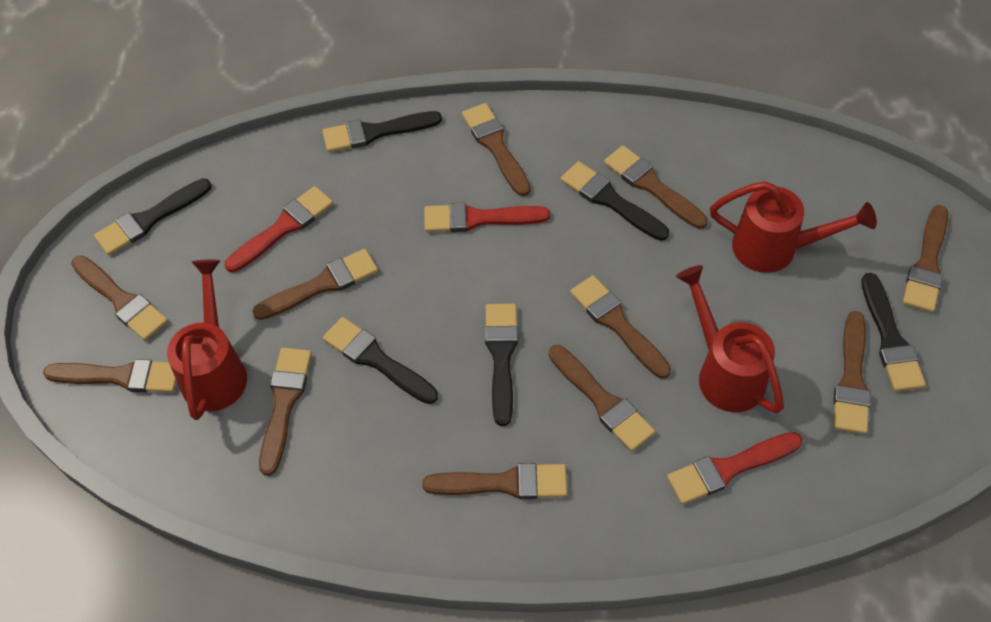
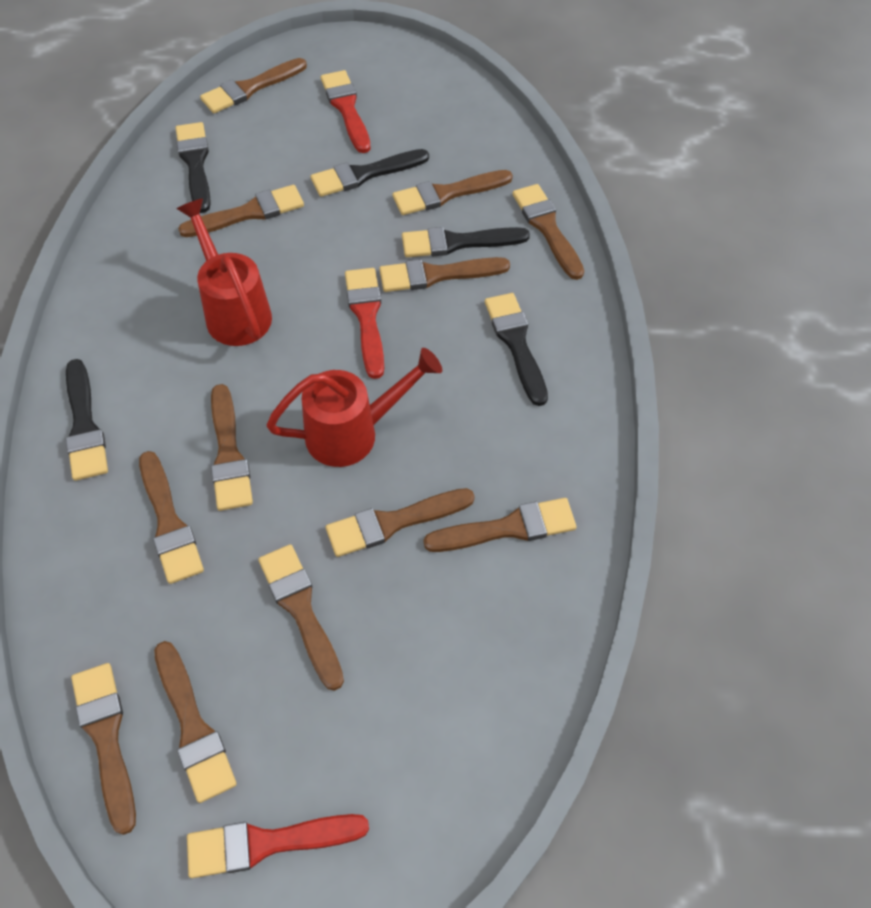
black brush: 6 -> 5
brown brush: 11 -> 12
red watering can: 3 -> 2

